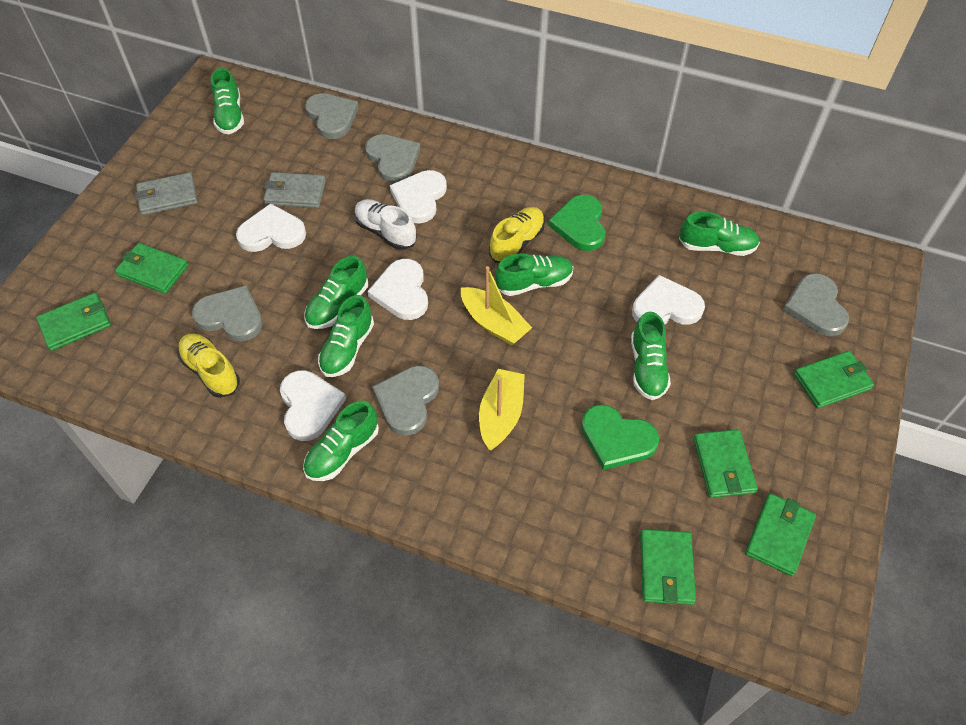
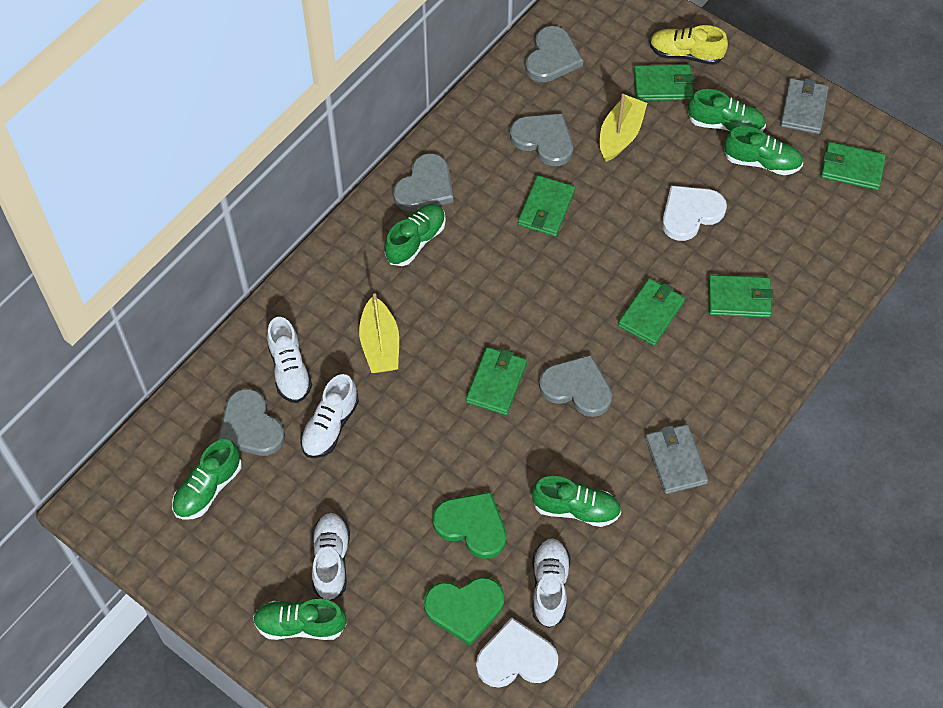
green shoe: 7 -> 6
white heart: 5 -> 2
white shoe: 1 -> 4
yellow shoe: 2 -> 1

